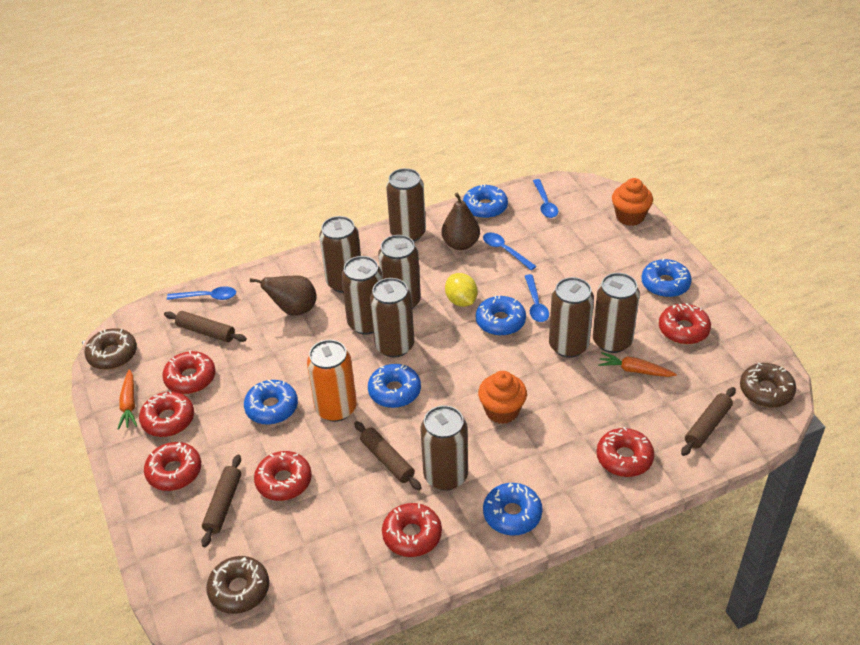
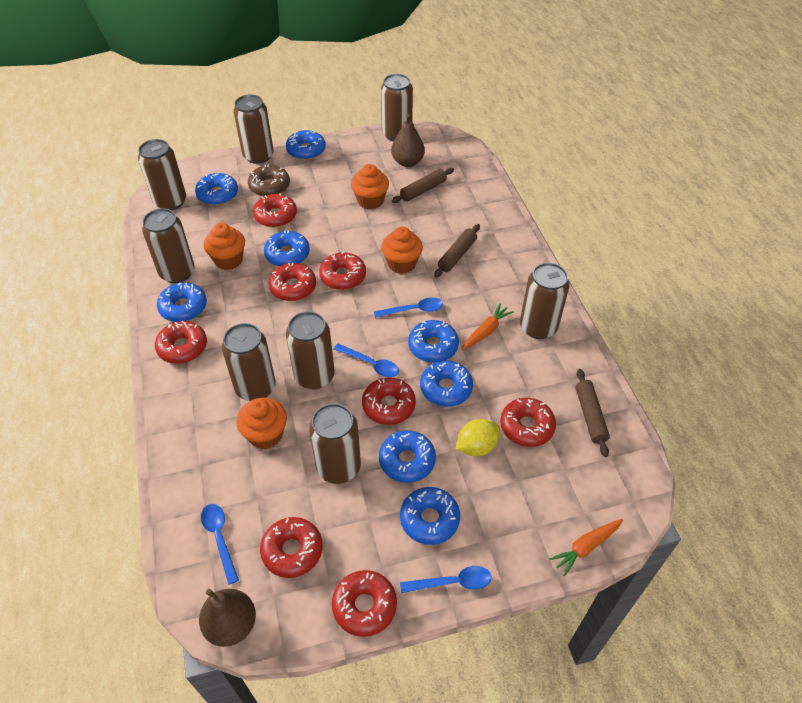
blue donut: 6 -> 8
brown donut: 3 -> 1
brown rolling pin: 4 -> 3
orange can: 1 -> 0
orange cupcake: 2 -> 4
red donut: 7 -> 8

